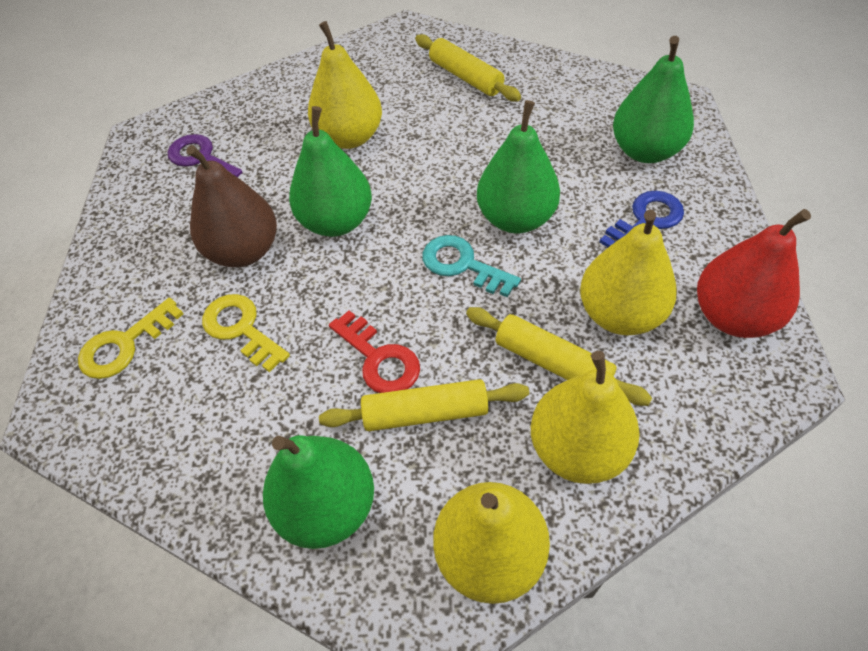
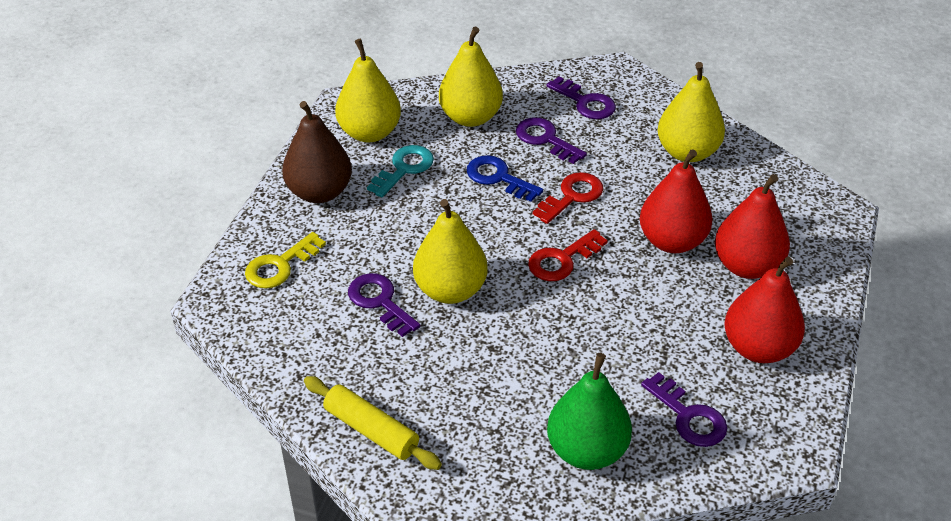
green pear: 4 -> 1
purple key: 1 -> 4
red key: 1 -> 2
red pear: 1 -> 3
yellow key: 2 -> 1
yellow rolling pin: 3 -> 1

